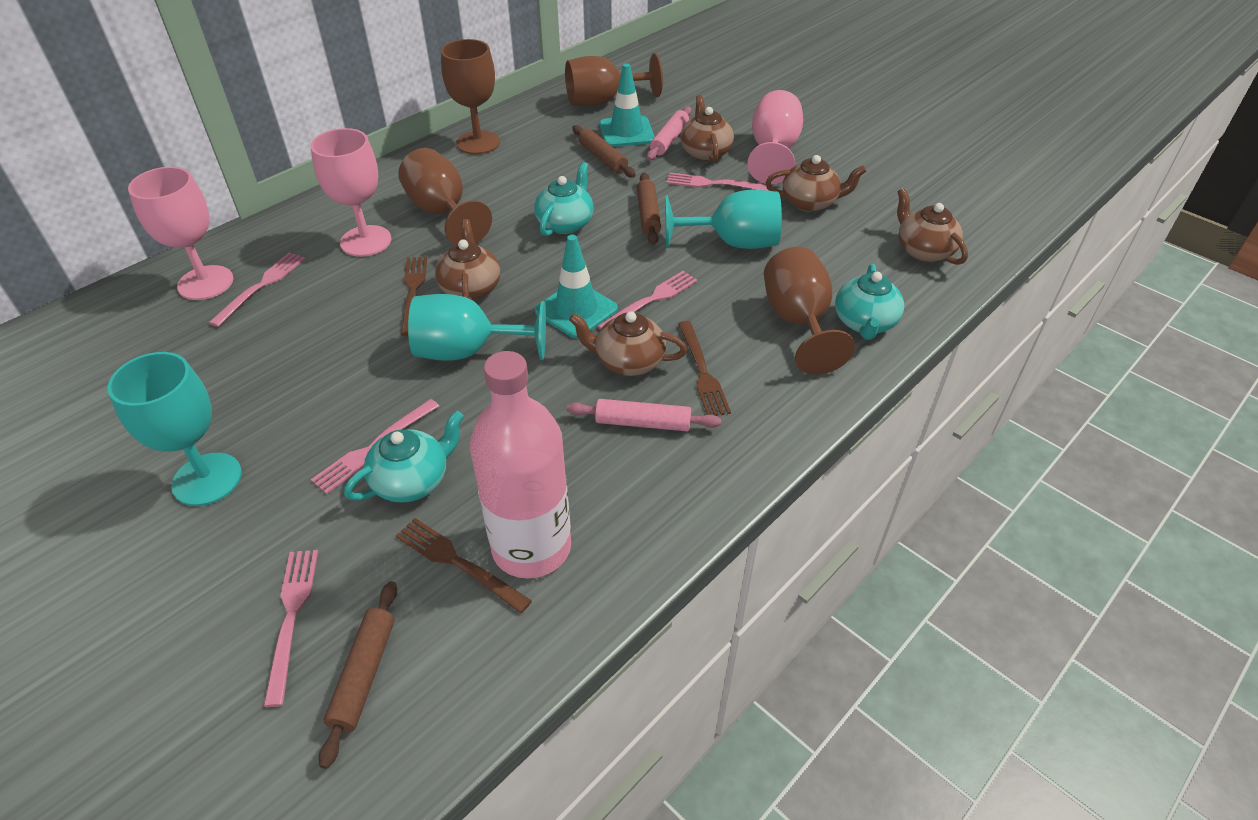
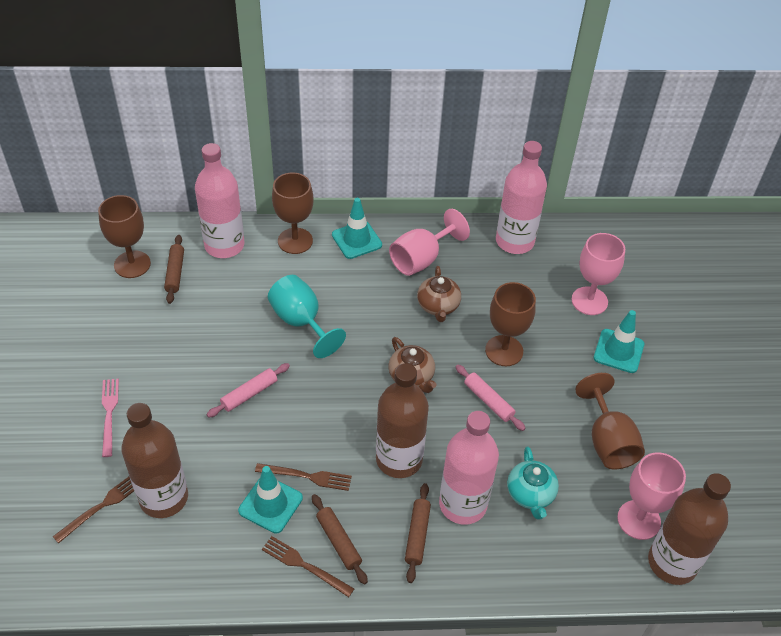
brown bottle: 0 -> 3
brown teapot: 5 -> 2
pink bottle: 1 -> 3
pink fork: 5 -> 1
turquoise goblet: 3 -> 1
turquoise teapot: 3 -> 1
turquoise traffic cone: 2 -> 3

